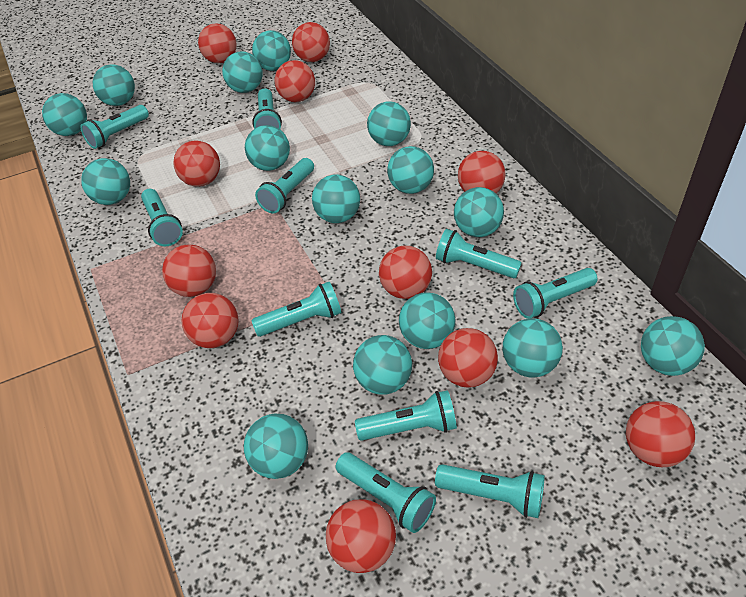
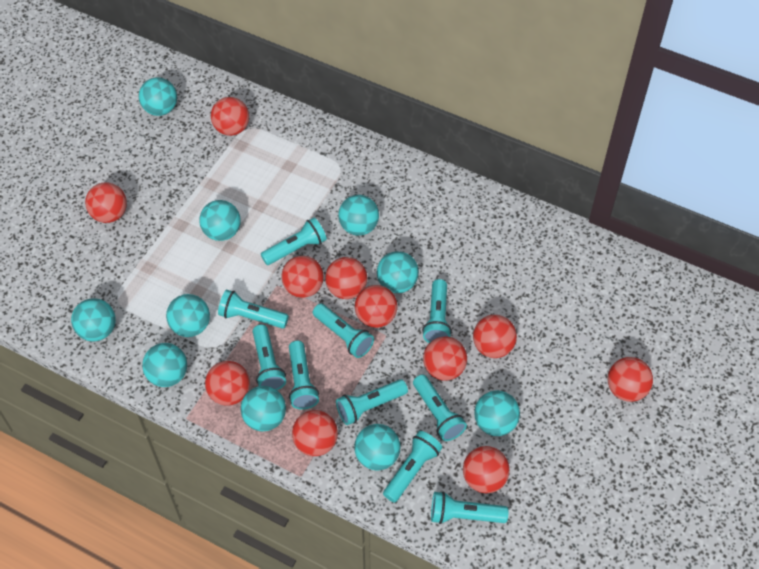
turquoise ball: 15 -> 10

